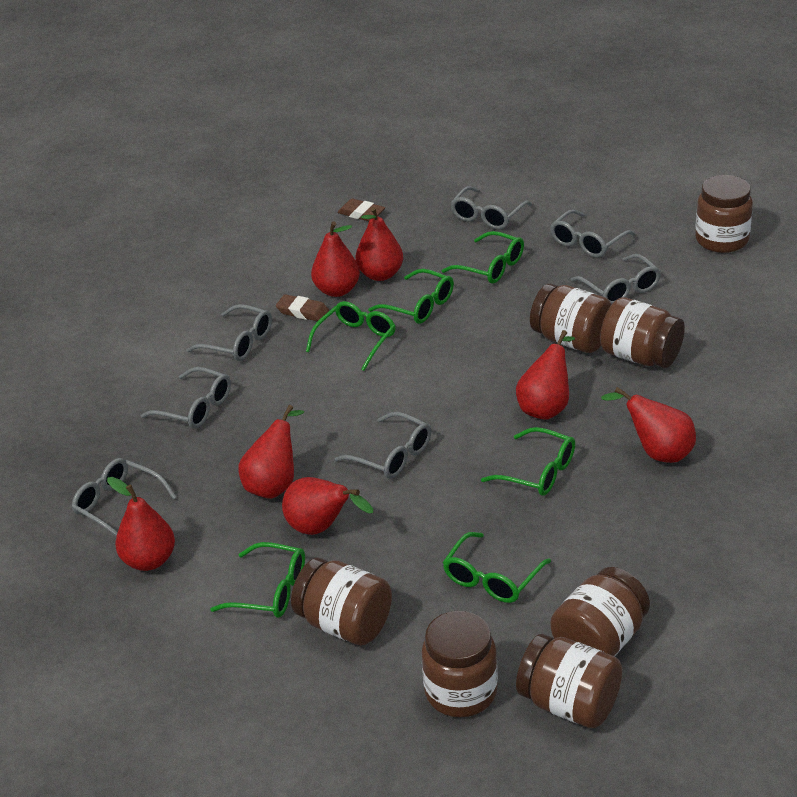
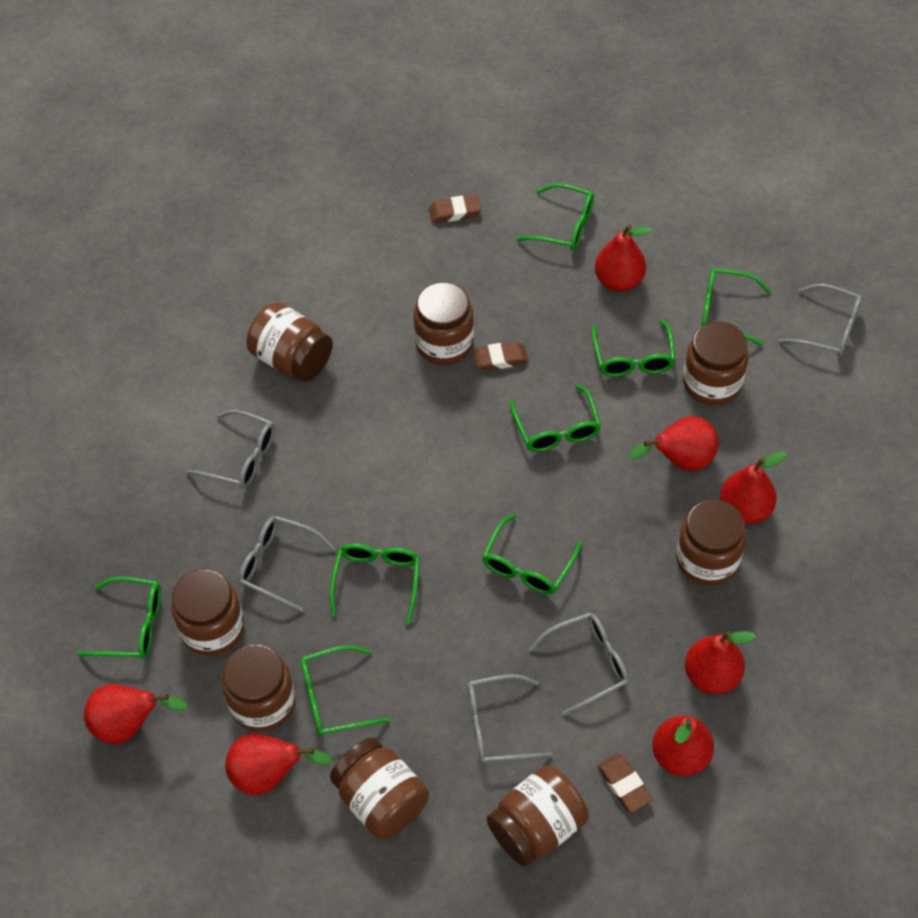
brown eraser: 2 -> 3
brown jar: 7 -> 8
green glasses: 6 -> 8
grey glasses: 7 -> 5

